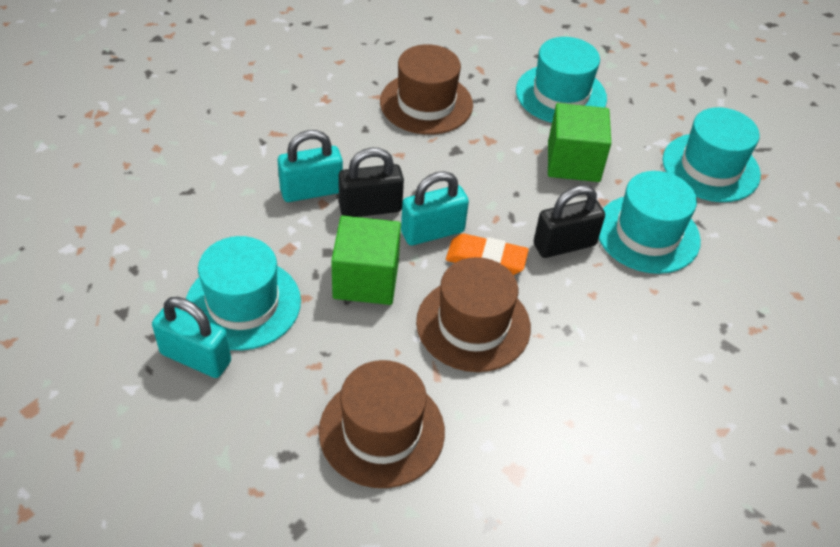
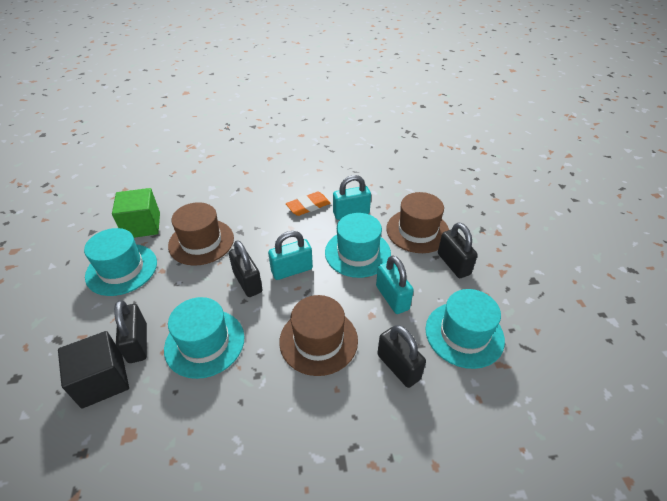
black cube: 0 -> 1
black padlock: 2 -> 4
green cube: 2 -> 1

